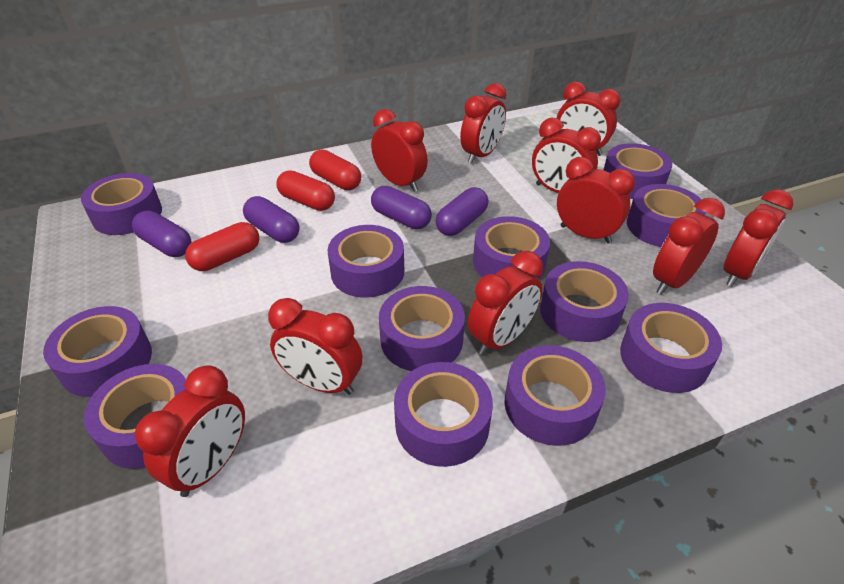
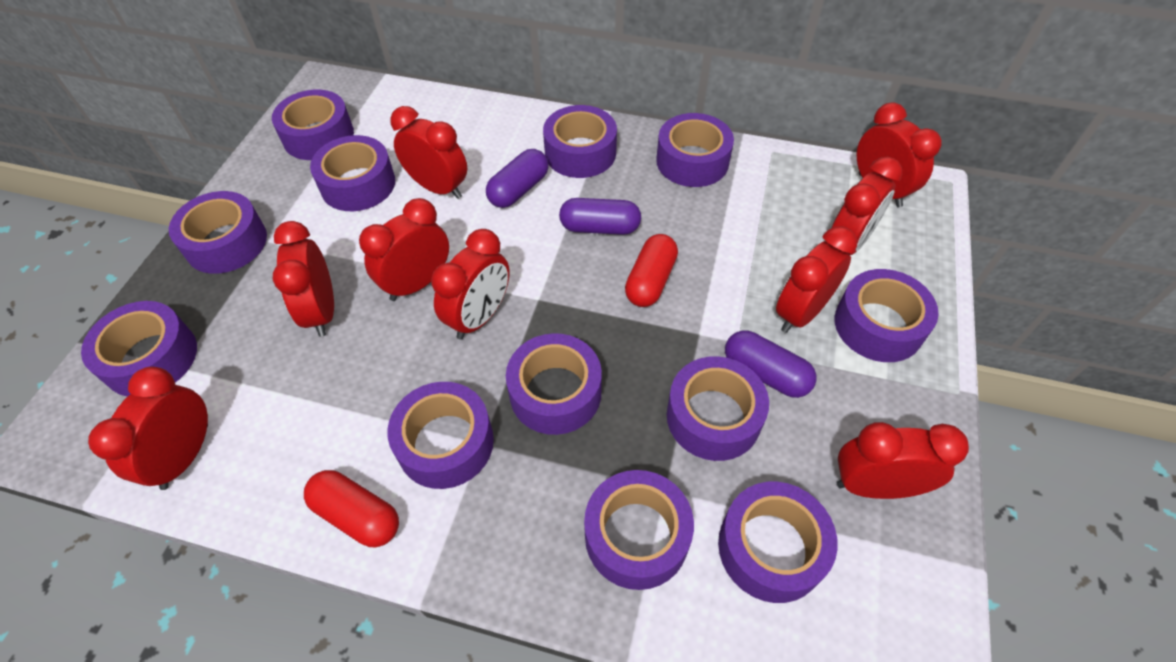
purple capsule: 4 -> 3
red capsule: 3 -> 2
red clock: 10 -> 9

